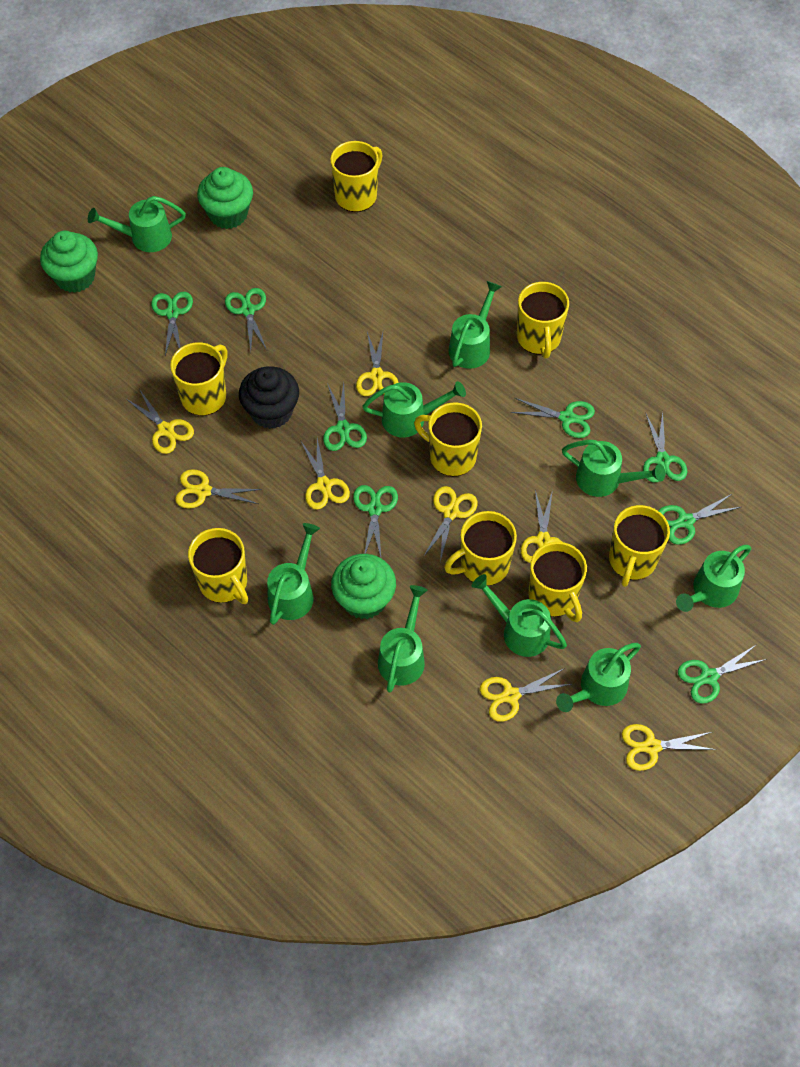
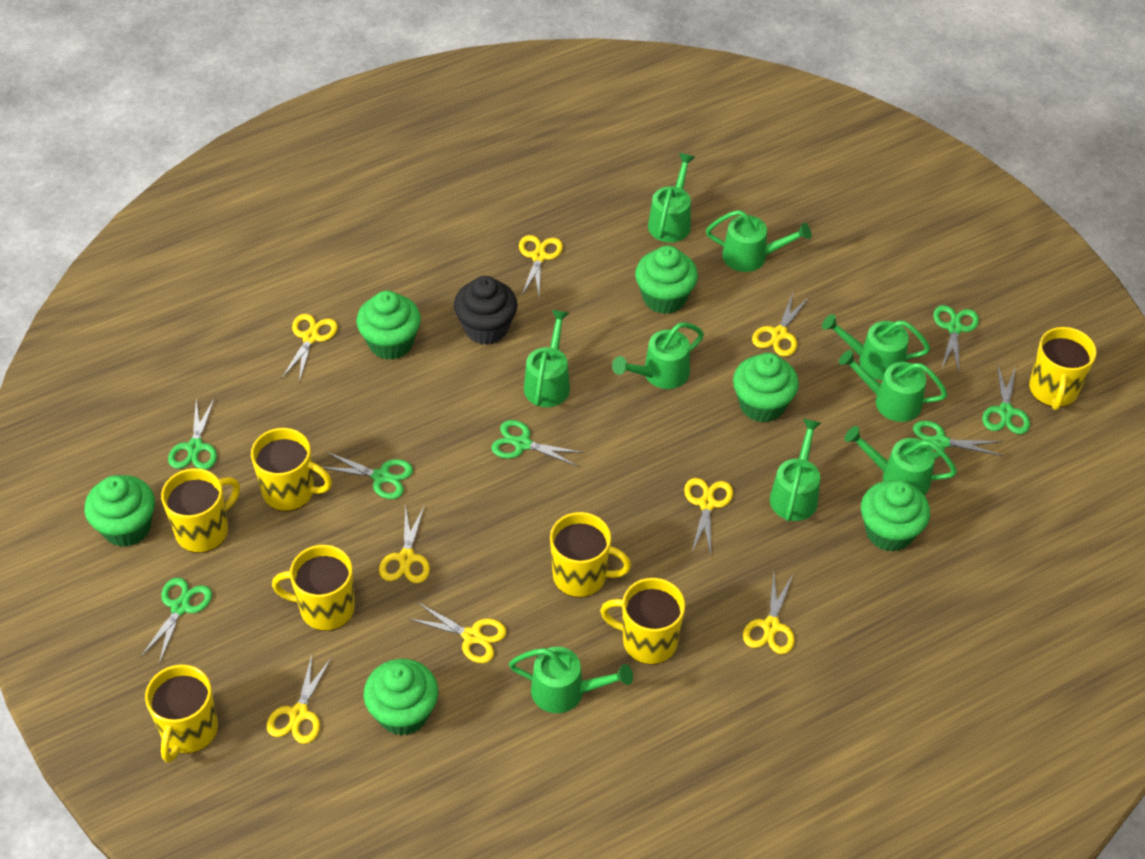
green cupcake: 3 -> 6
green scissors: 8 -> 7
yellow mug: 8 -> 7

